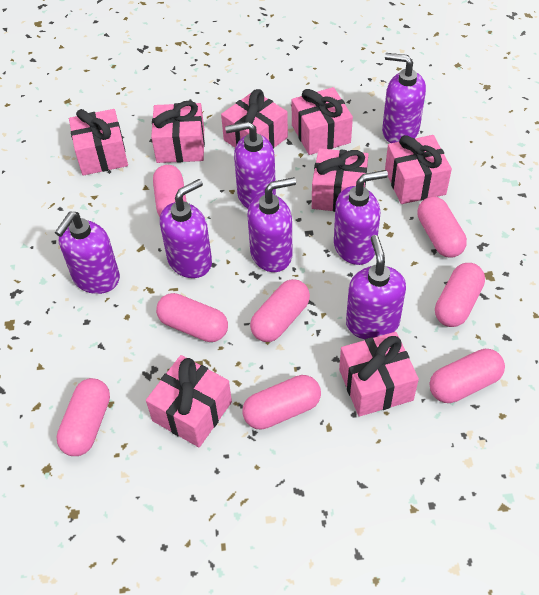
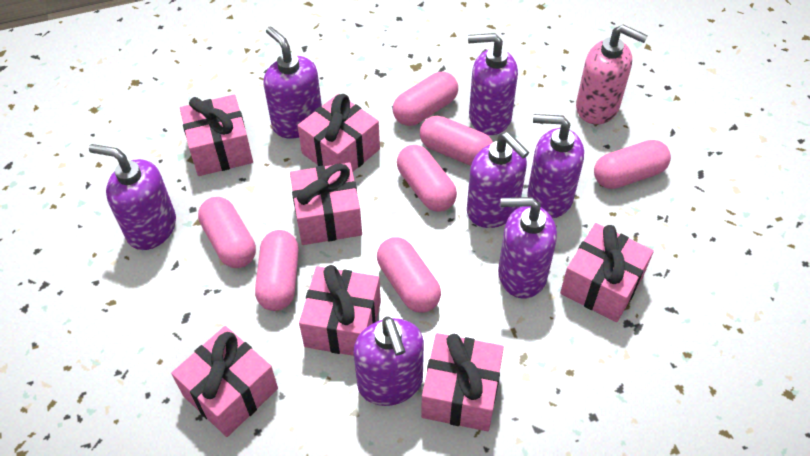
pink capsule: 8 -> 7
pink gift: 8 -> 7
pink soap dispenser: 0 -> 1

